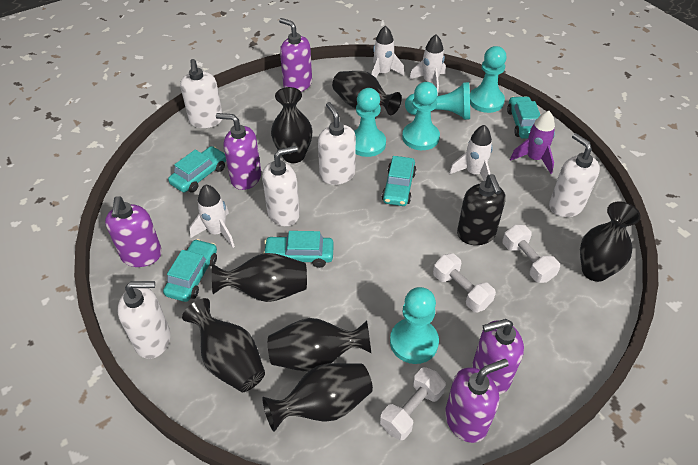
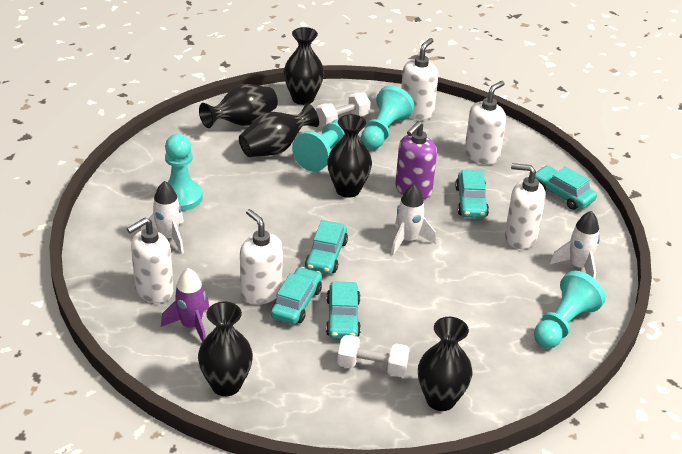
black soap dispenser: 1 -> 0
black vase: 7 -> 6
purple soap dispenser: 5 -> 1
turquoise pawn: 5 -> 4
white dumbbell: 3 -> 2
white rocket: 4 -> 3

